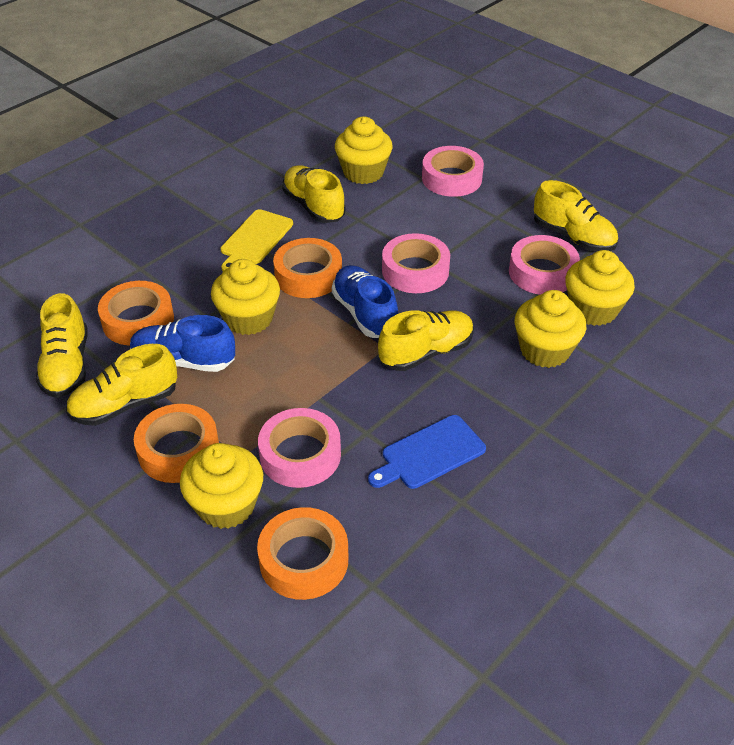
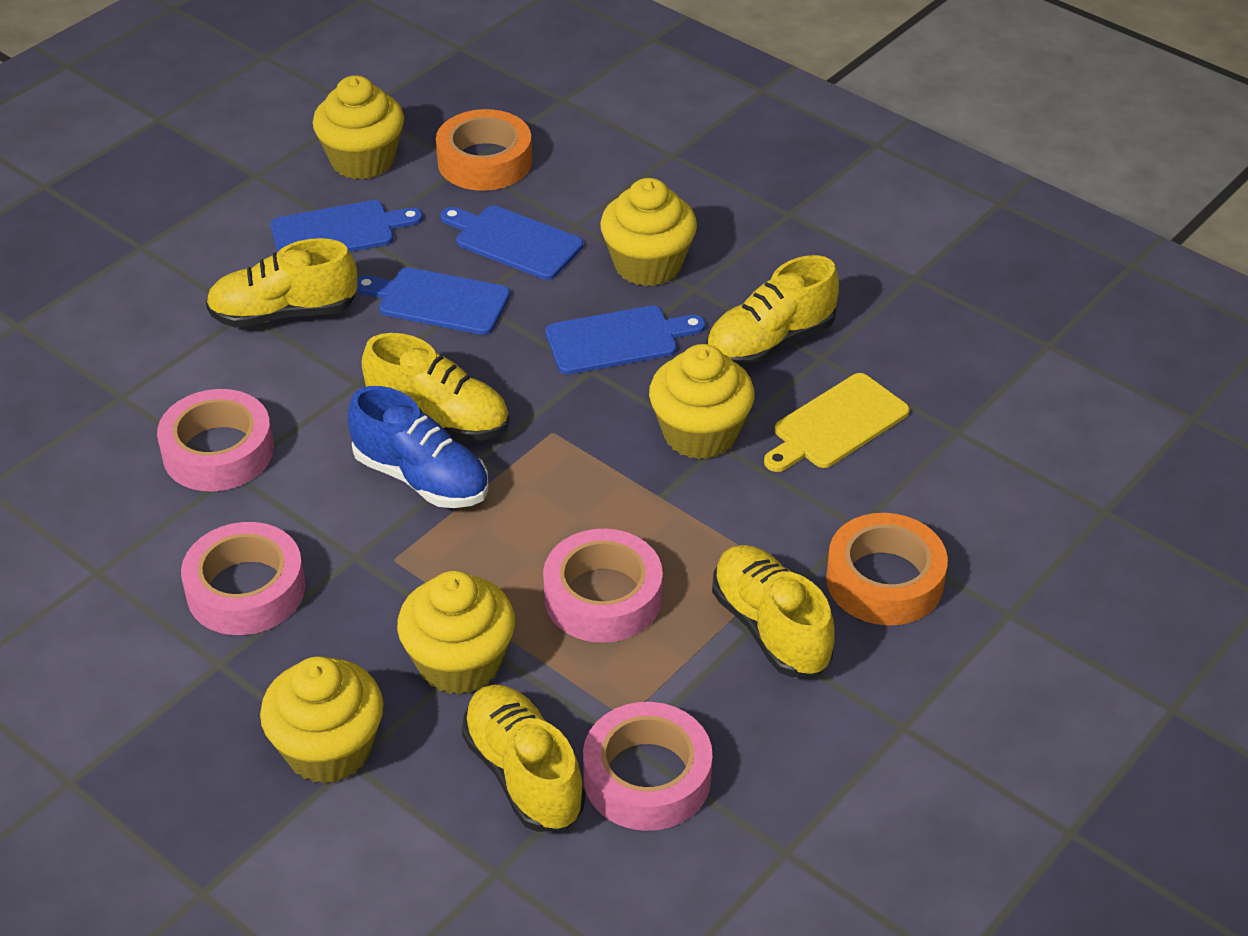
blue cutting board: 1 -> 4
blue shoe: 2 -> 1
orange tape: 4 -> 2

